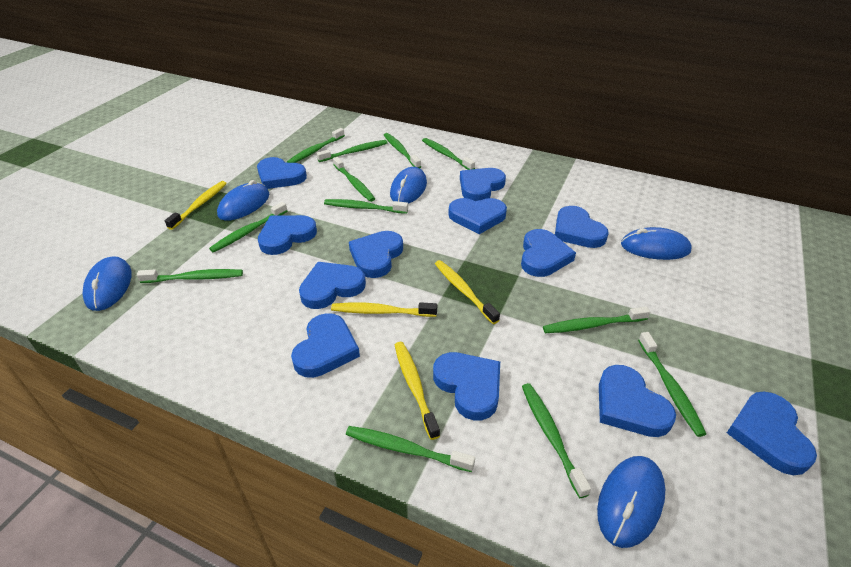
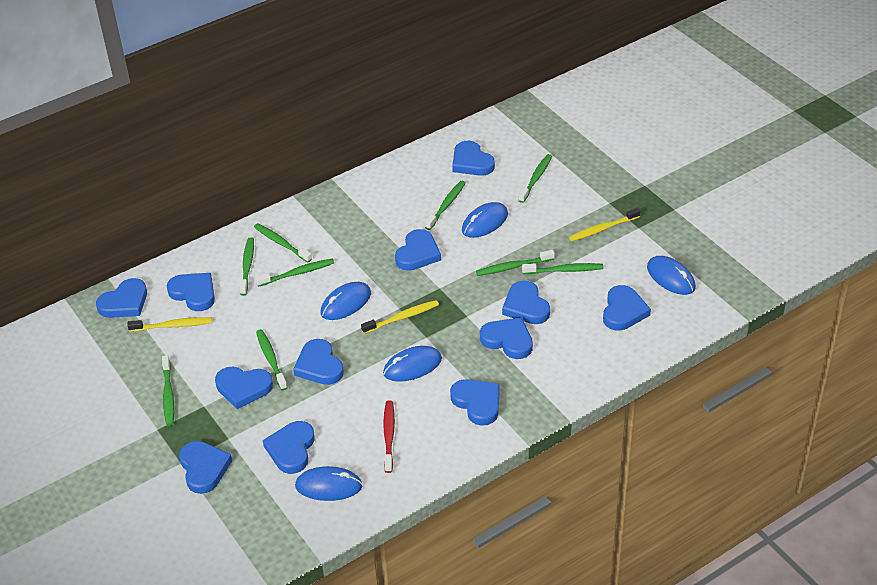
green toothbrush: 12 -> 9
red toothbrush: 0 -> 1
yellow toothbrush: 4 -> 3

